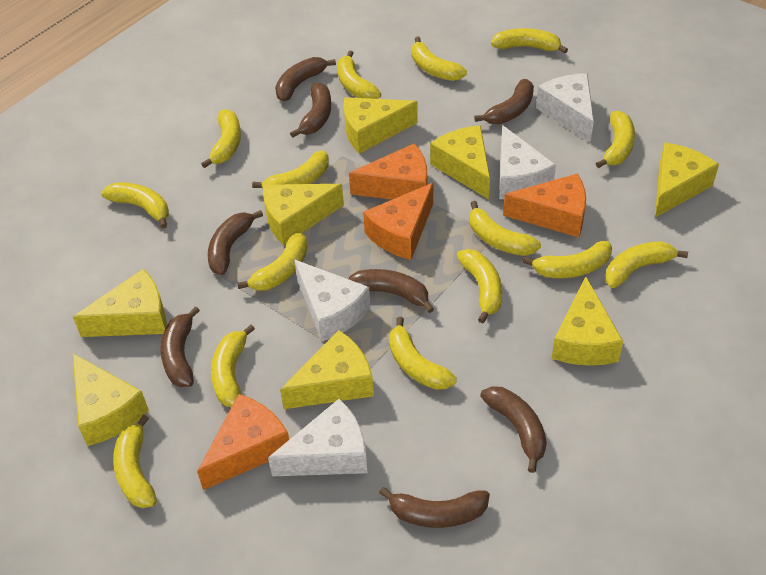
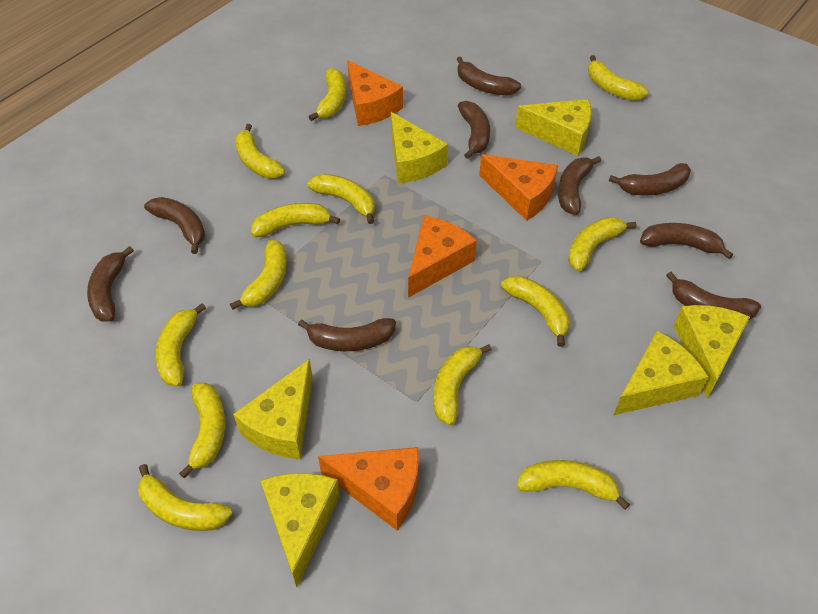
brown banana: 8 -> 9
white cheese: 4 -> 0
yellow banana: 15 -> 13
yellow cheese: 8 -> 6

